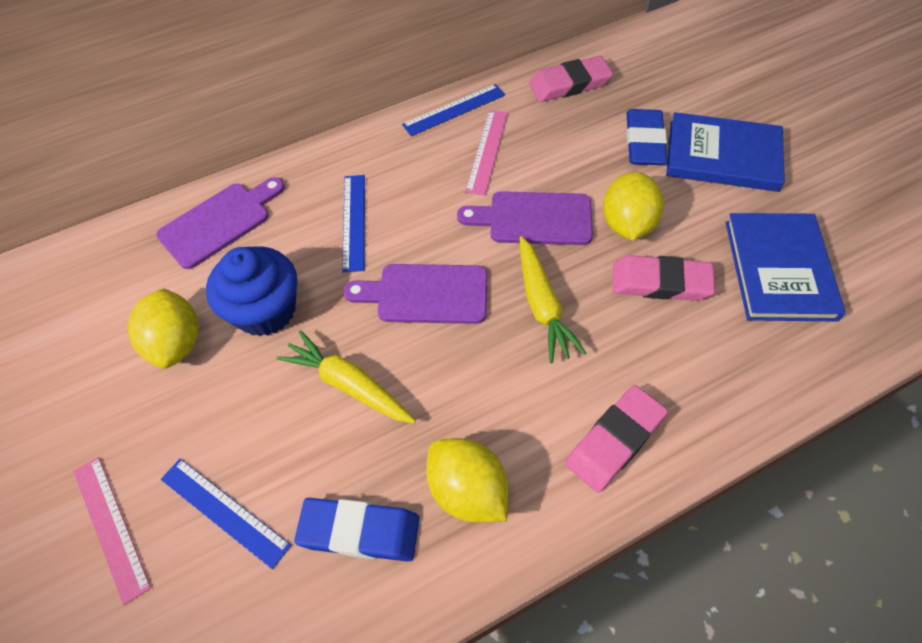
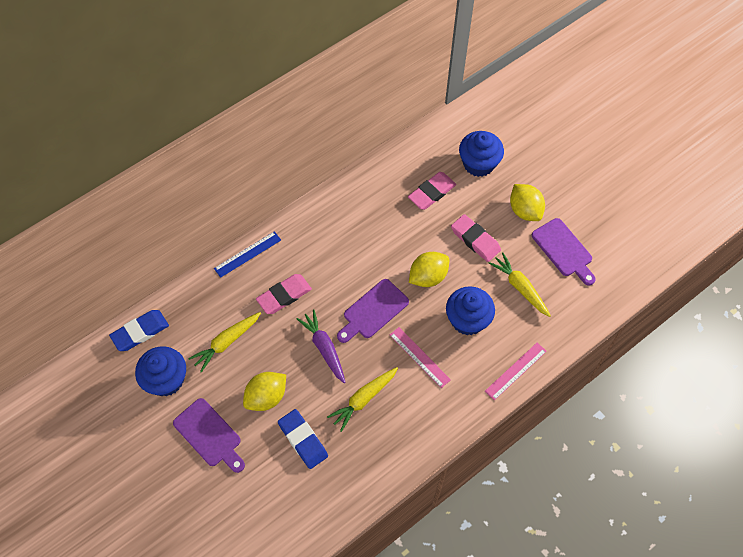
blue book: 2 -> 0
blue cupcake: 1 -> 3
blue ruler: 3 -> 1
purple carrot: 0 -> 1
yellow carrot: 2 -> 3

